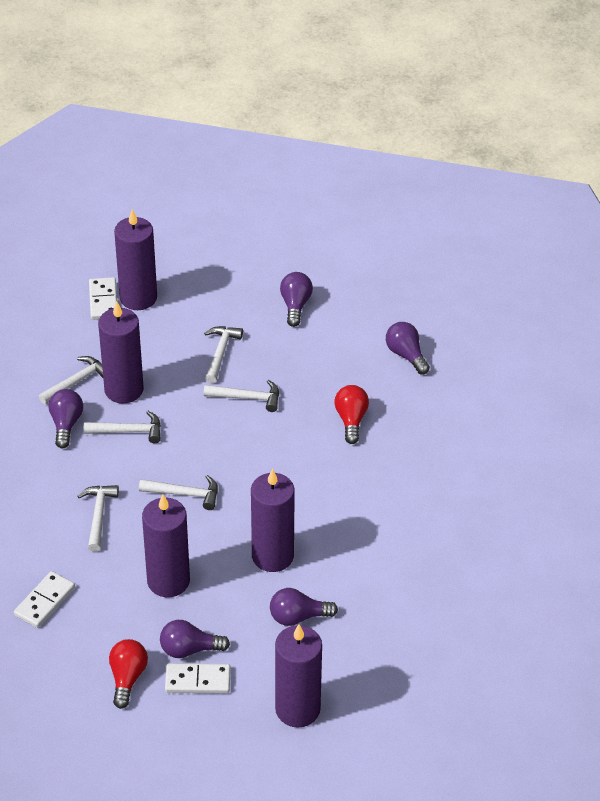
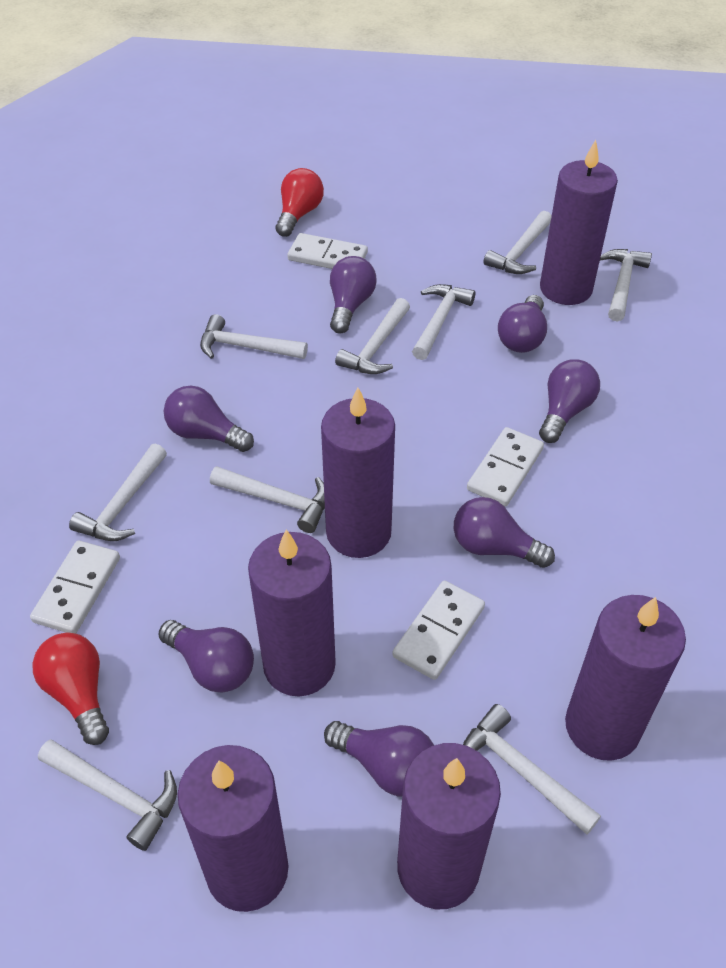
purple candle: 5 -> 6
purple light bulb: 5 -> 7
white domino: 3 -> 4
white hammer: 6 -> 9

